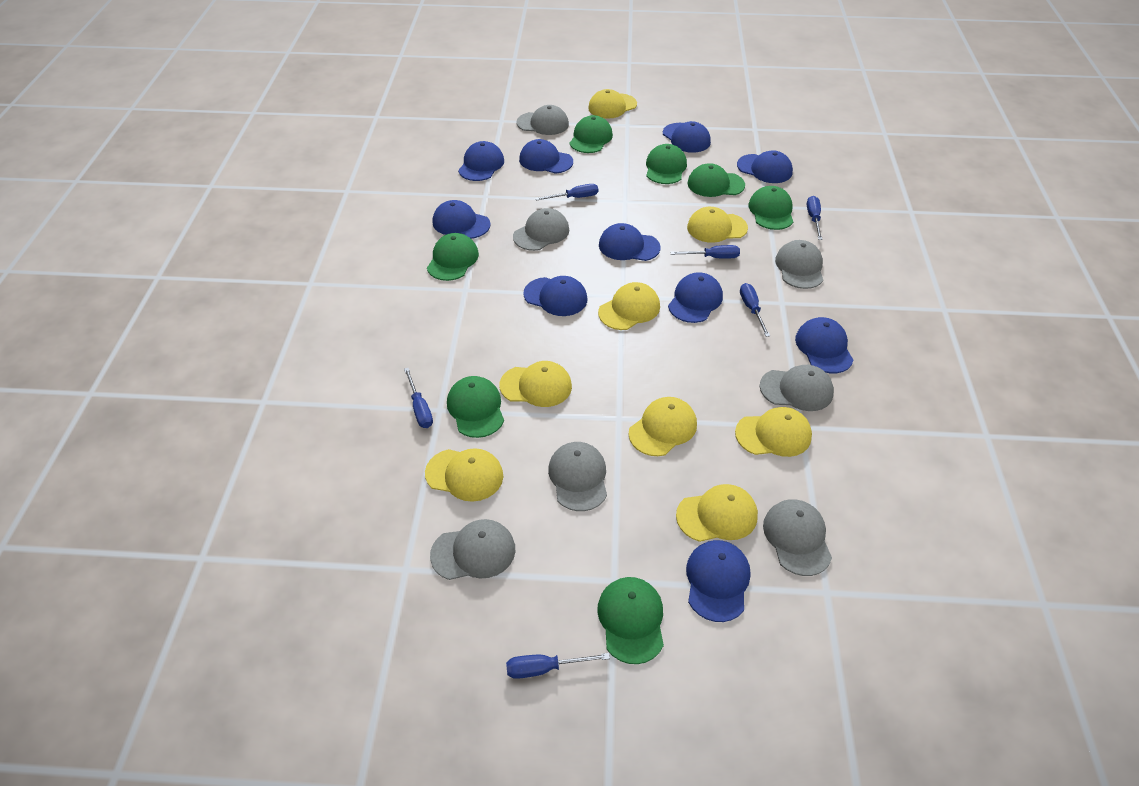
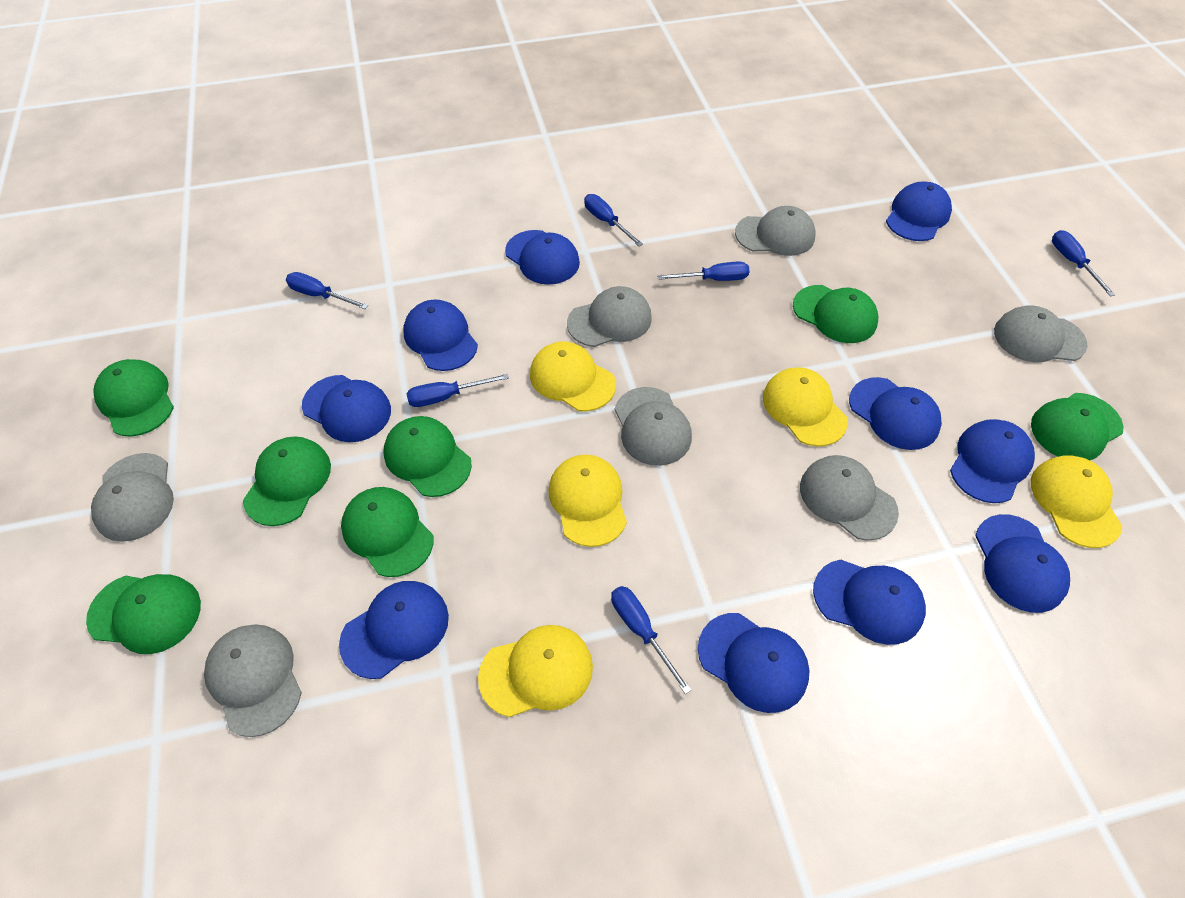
yellow cap: 8 -> 5

